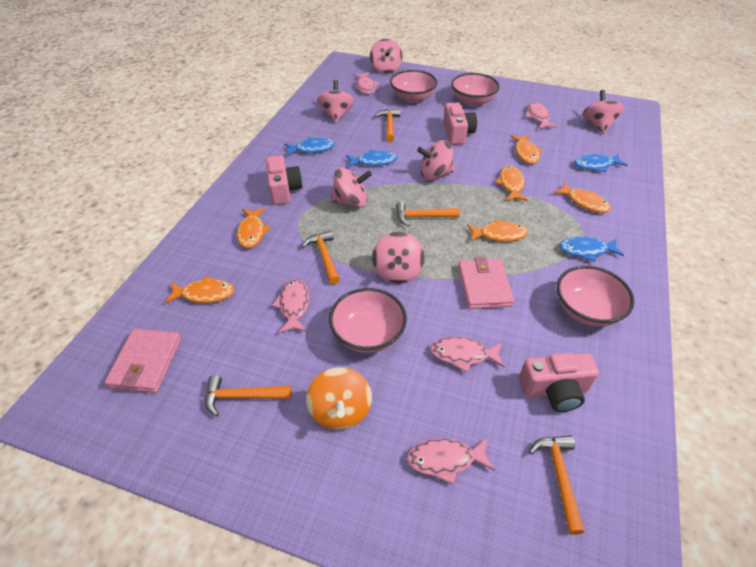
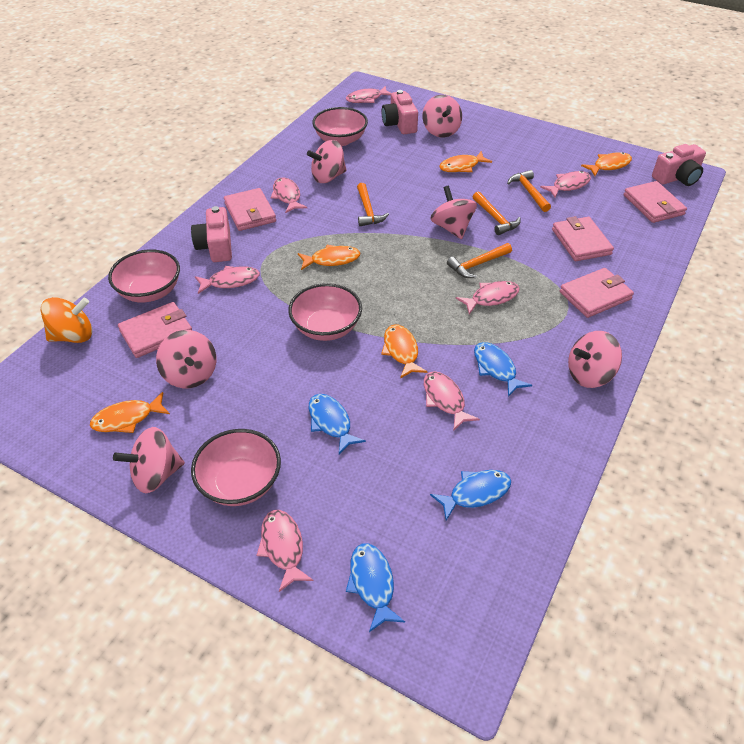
orange fish: 6 -> 5
orange hammer: 5 -> 4
pink fish: 5 -> 7
pink wallet: 2 -> 5

